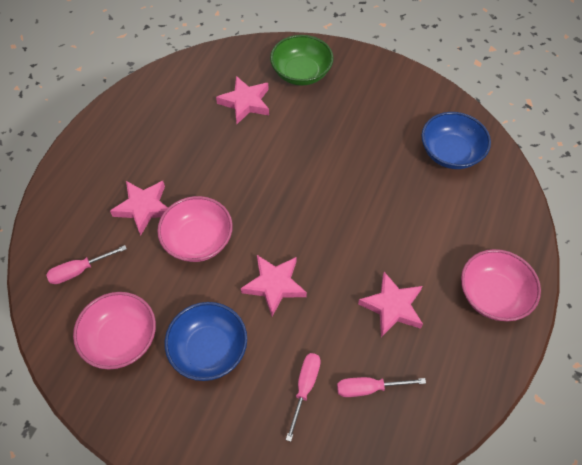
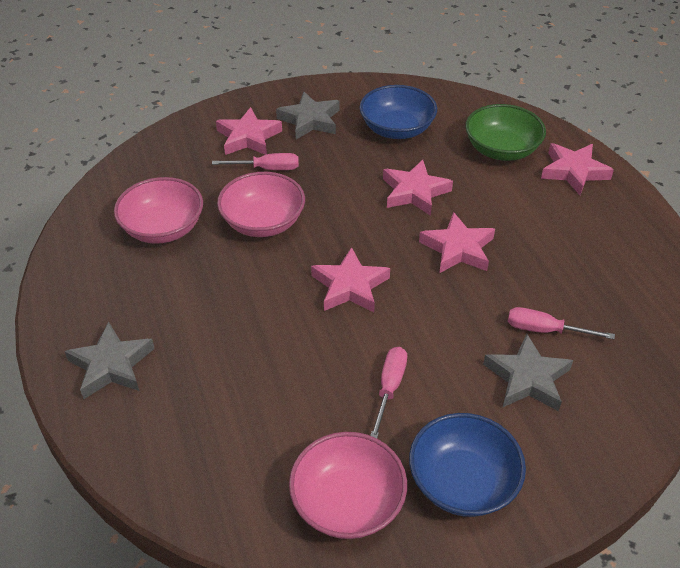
grey star: 0 -> 3
pink star: 4 -> 5

